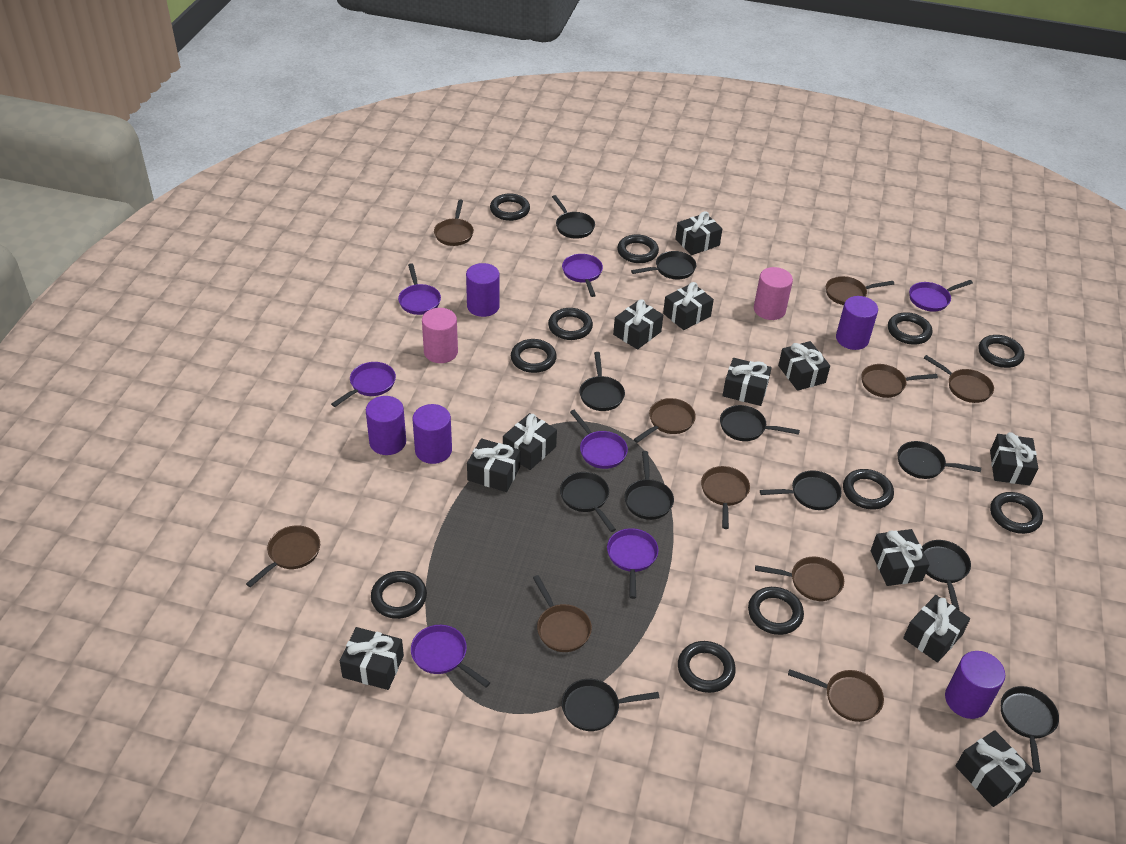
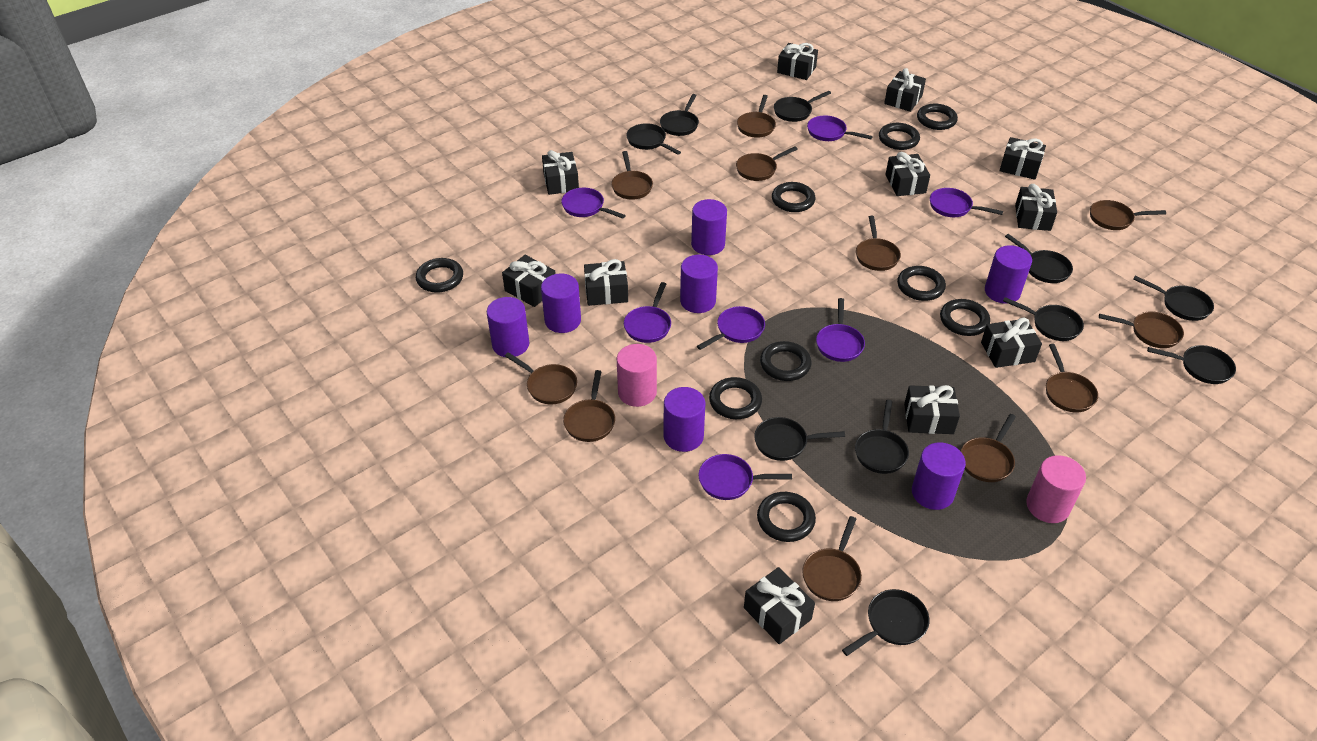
black gift: 12 -> 11
black pan: 11 -> 10
black ring: 11 -> 9
brown pan: 10 -> 11
purple cylinder: 5 -> 7

